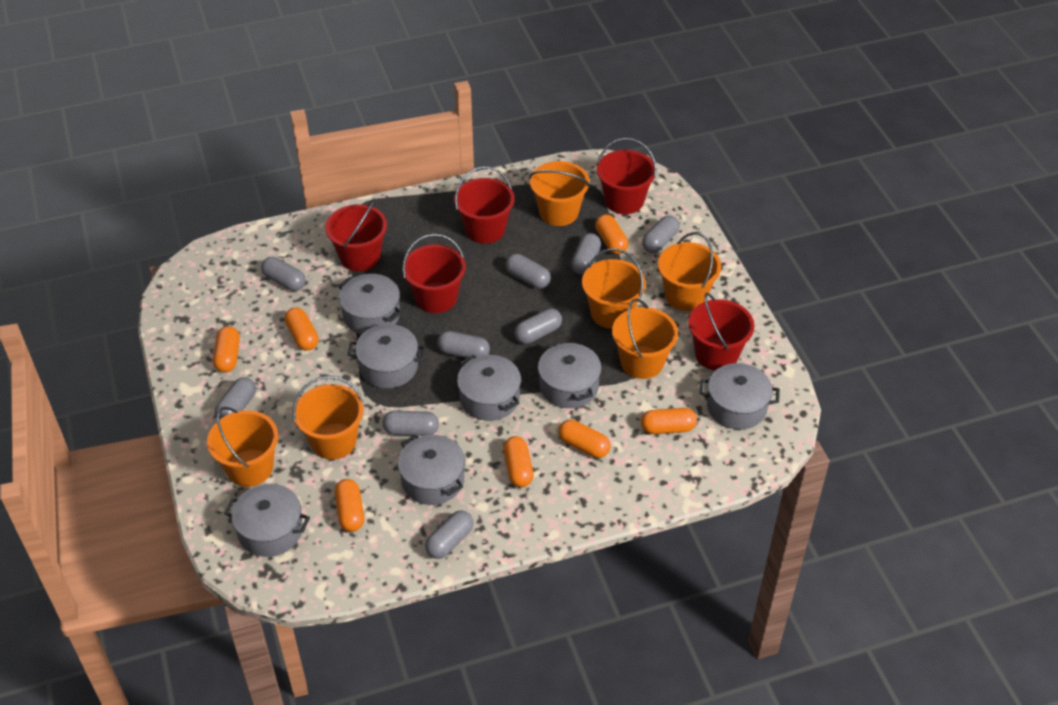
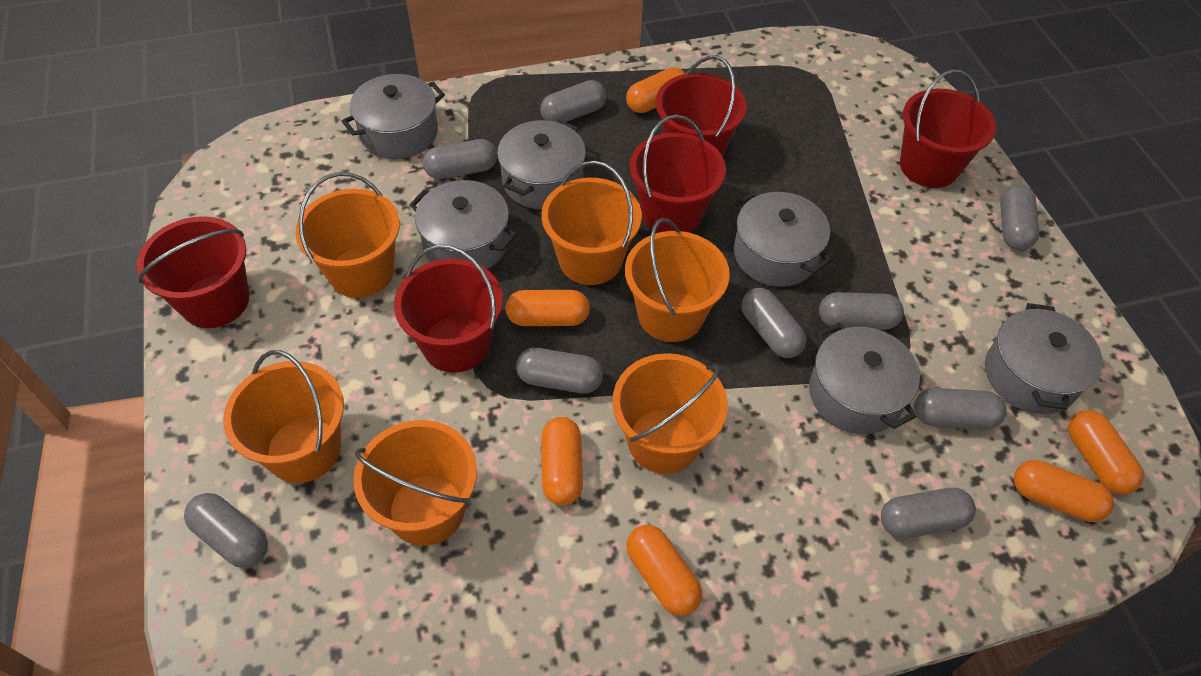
grey pot: 7 -> 6
orange capsule: 7 -> 6

